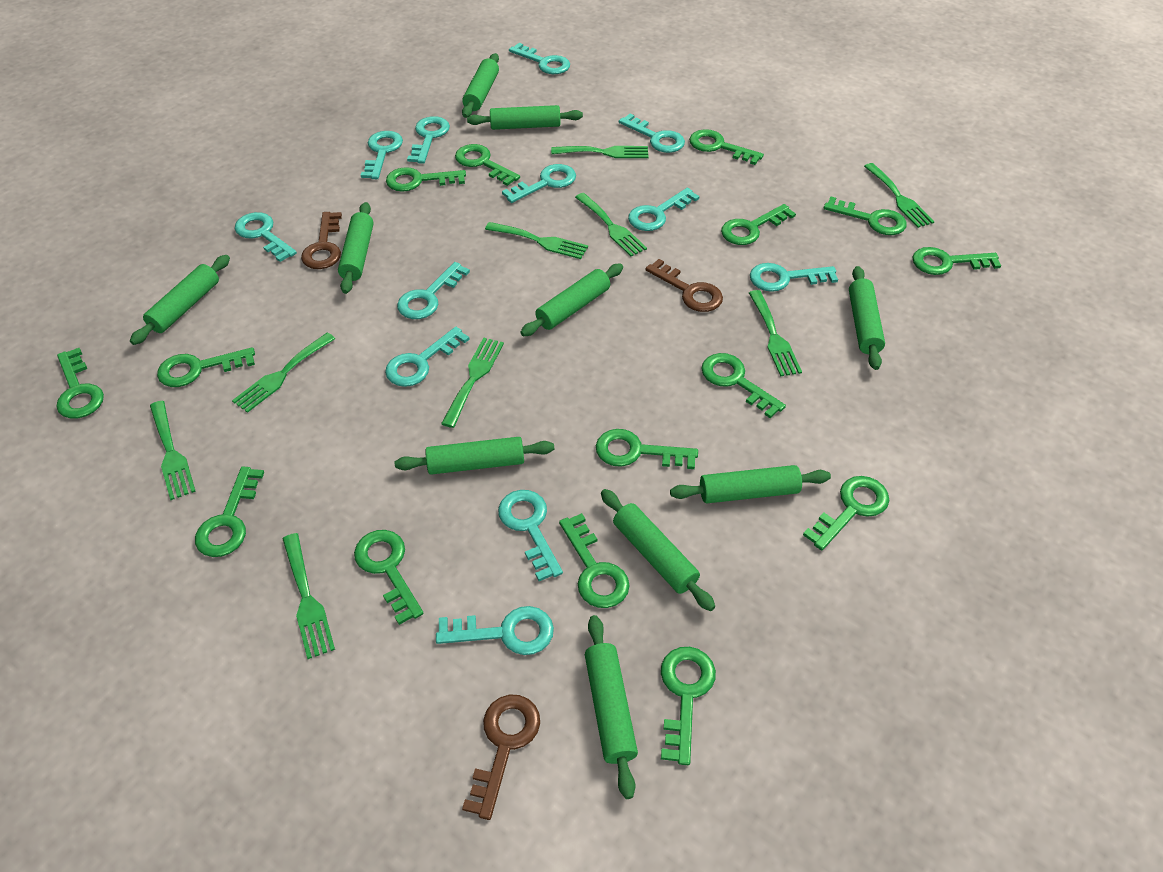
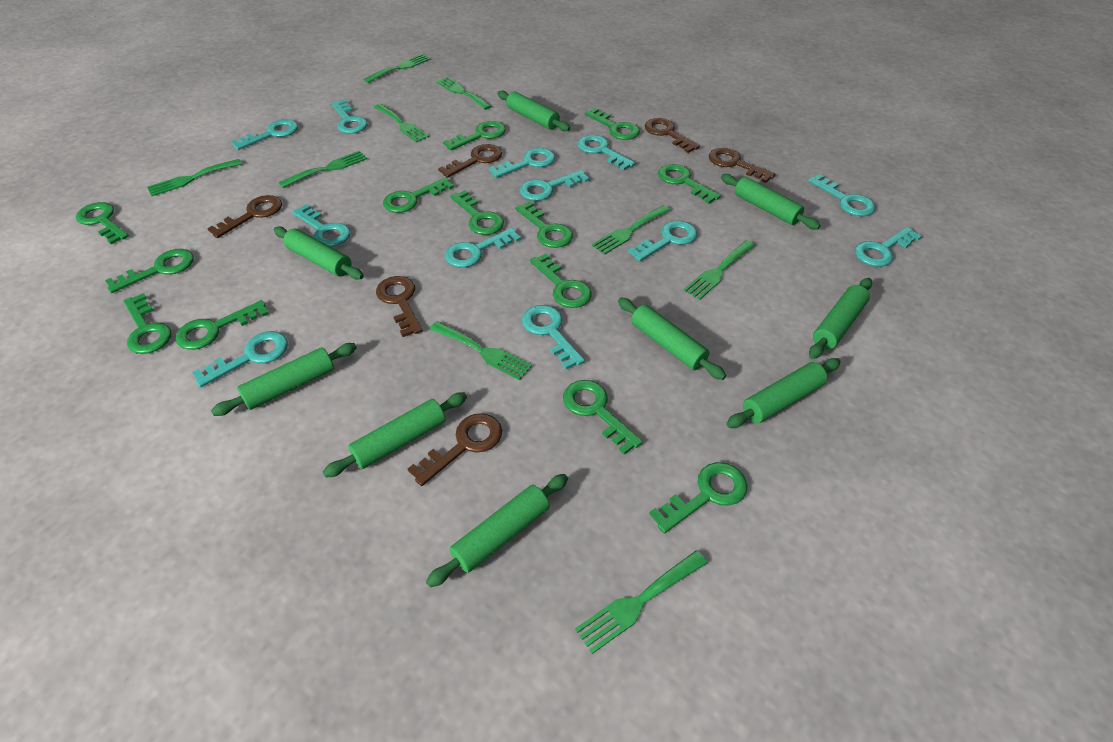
brown key: 3 -> 6
green key: 15 -> 13
green rolling pin: 10 -> 9

